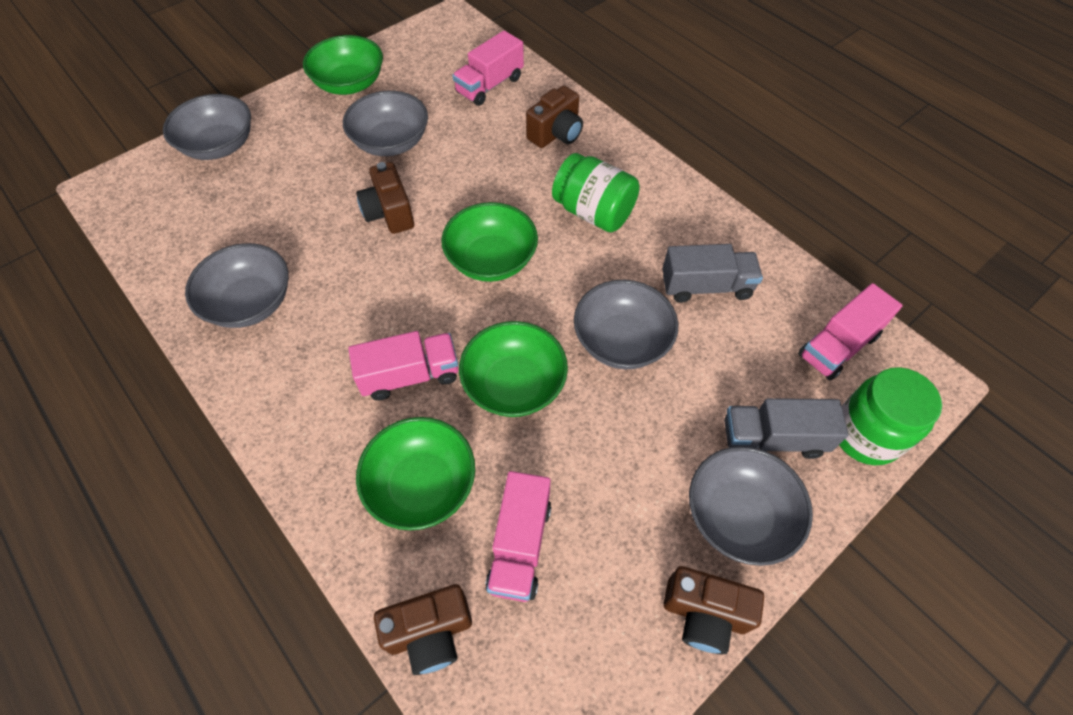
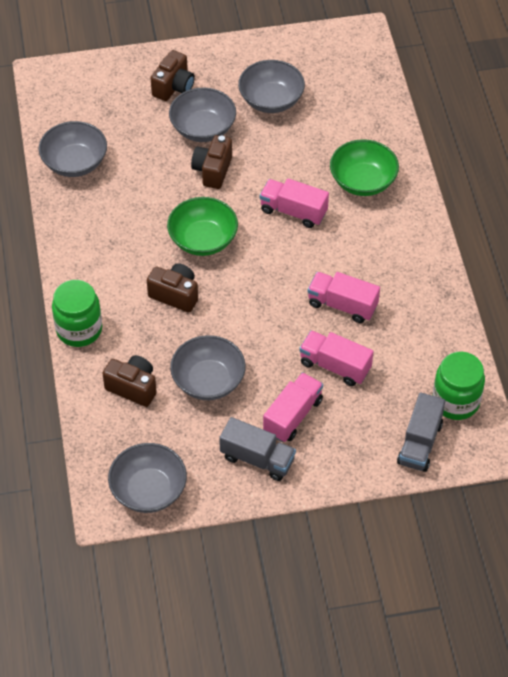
green bowl: 4 -> 2

